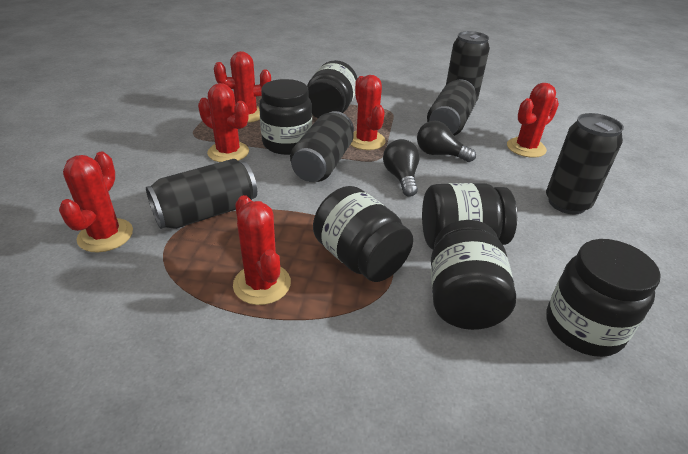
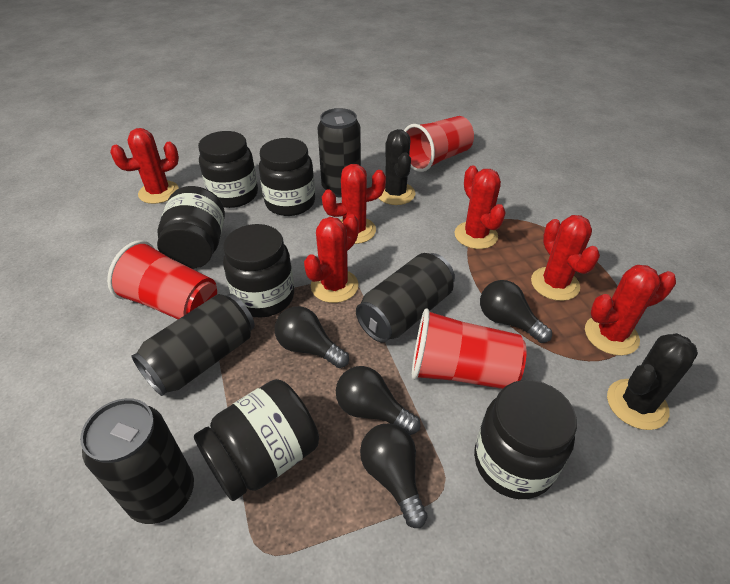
black cactus: 0 -> 2
black can: 5 -> 4
black light bulb: 2 -> 4
red cup: 0 -> 3

